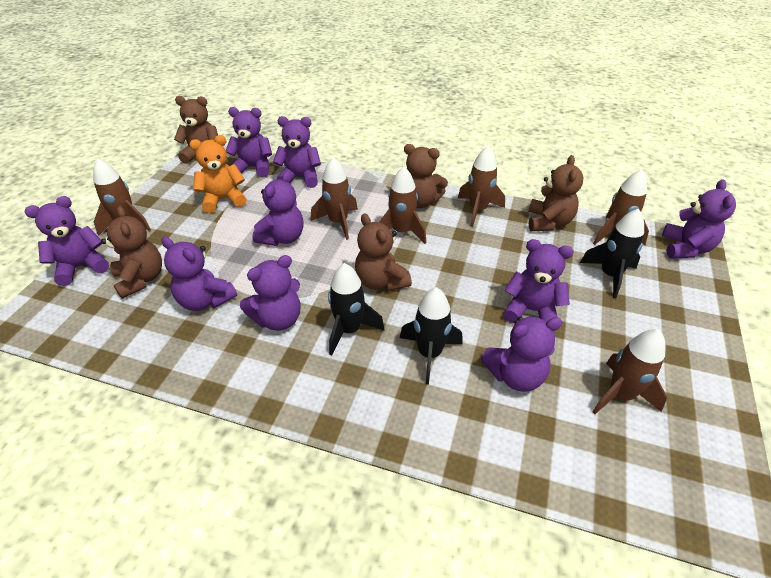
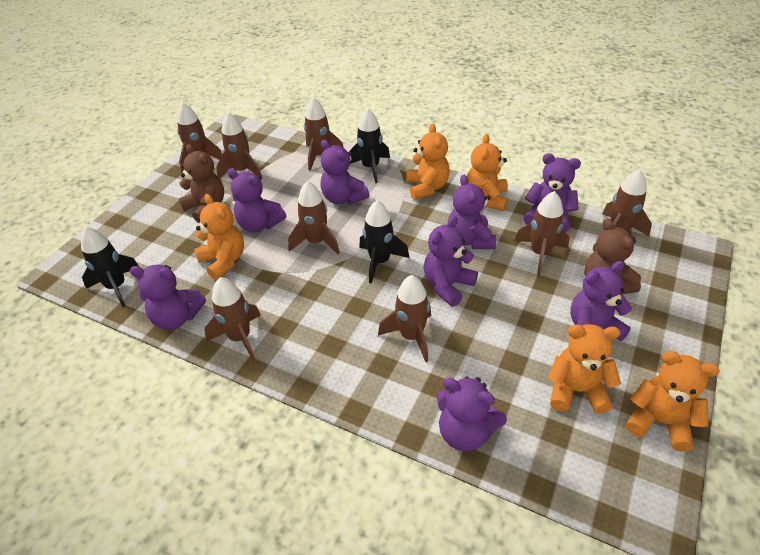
brown rocket: 6 -> 8
brown teddy bear: 5 -> 2
orange teddy bear: 1 -> 5
purple teddy bear: 9 -> 8

